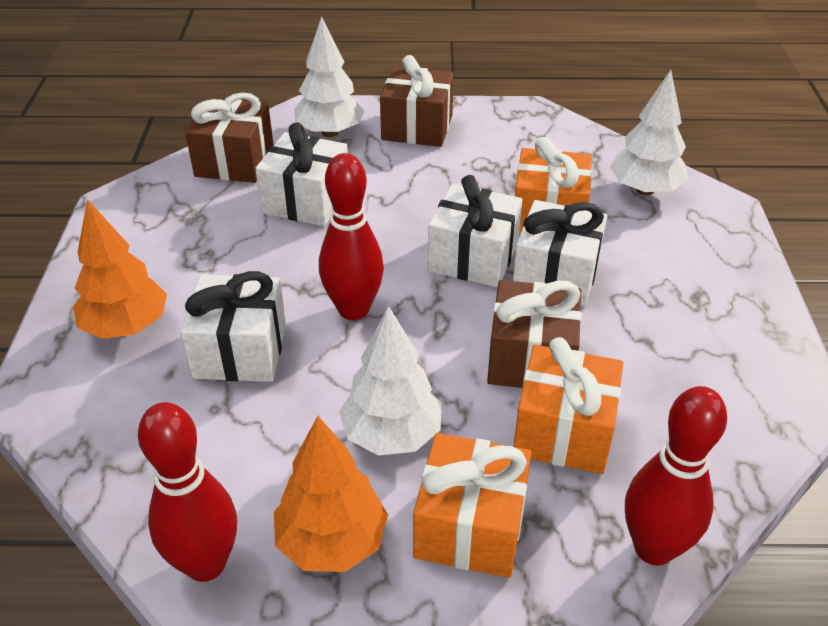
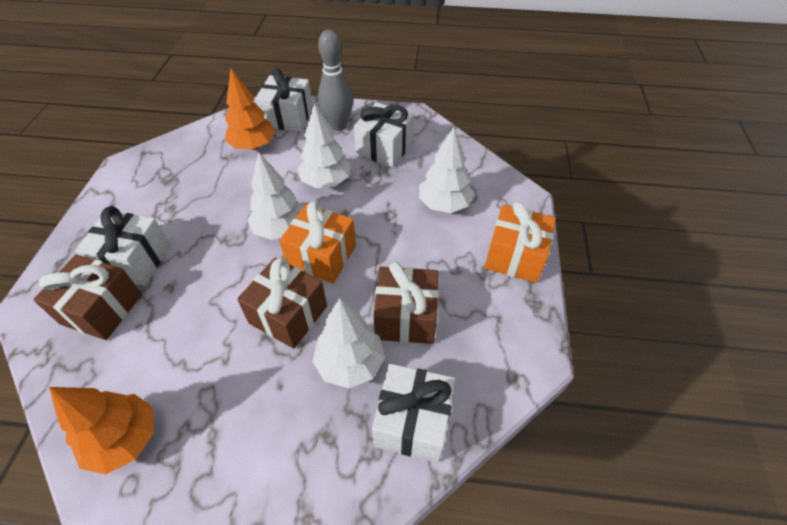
grey bowling pin: 0 -> 1
orange gift: 3 -> 2
red bowling pin: 3 -> 0
white tree: 3 -> 4

